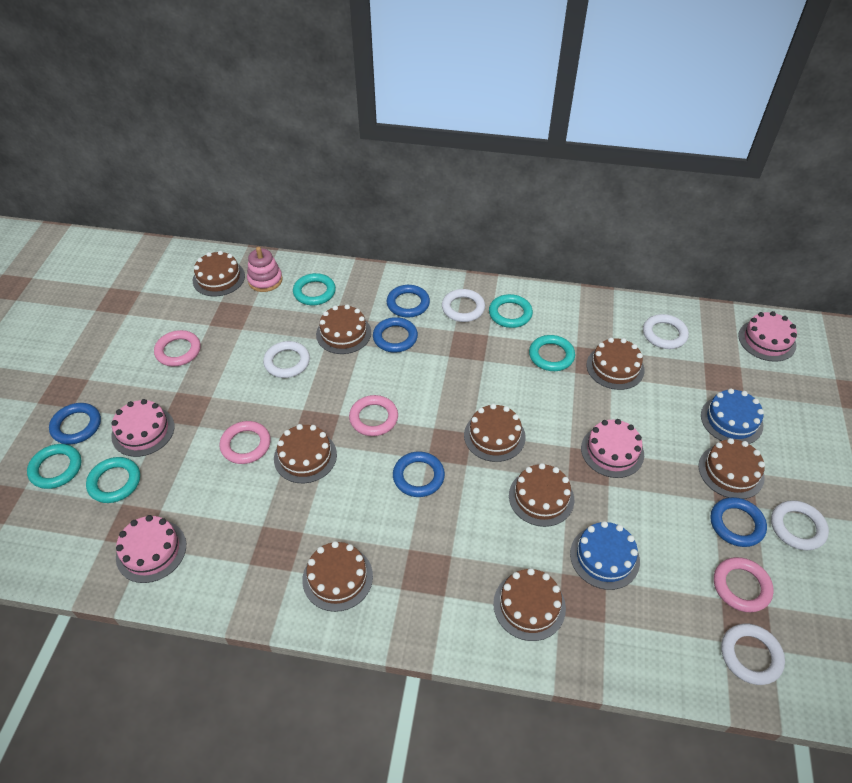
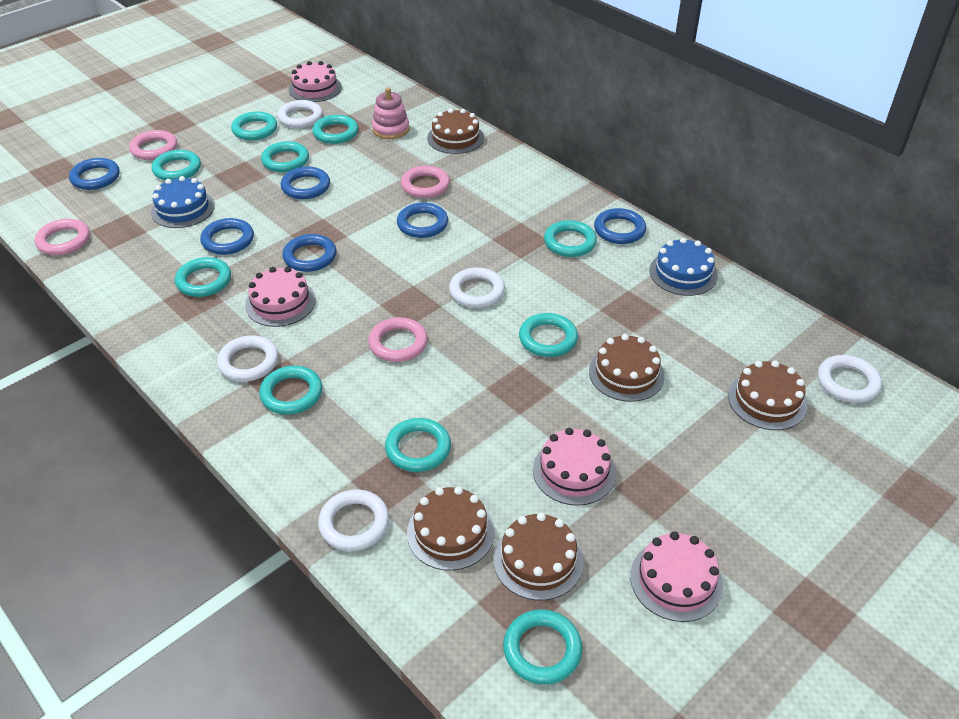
blue ring: 5 -> 6
brown cake: 9 -> 5
turquoise ring: 5 -> 10

